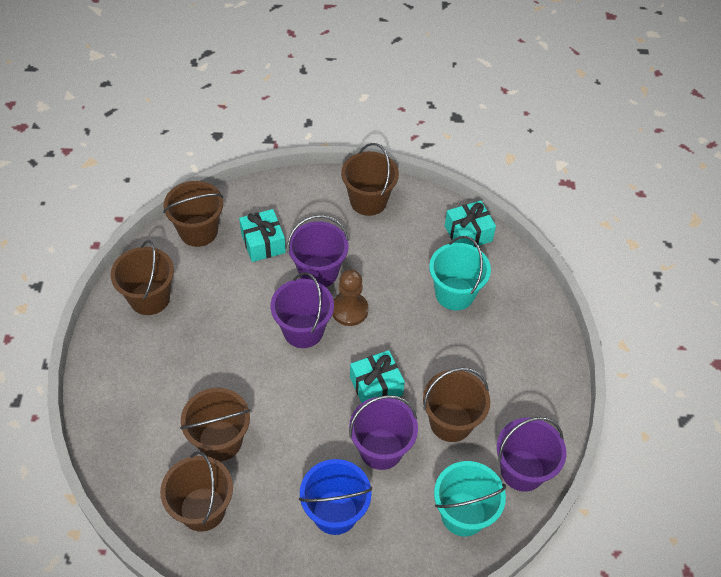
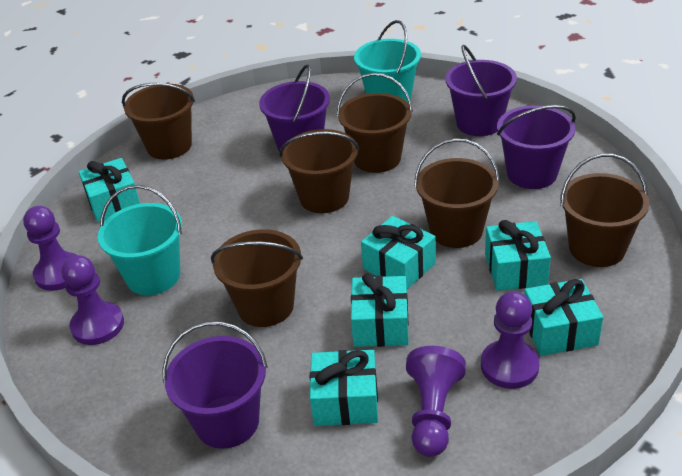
blue bucket: 1 -> 0
brown pawn: 1 -> 0
purple pawn: 0 -> 4
turquoise gift: 3 -> 6

